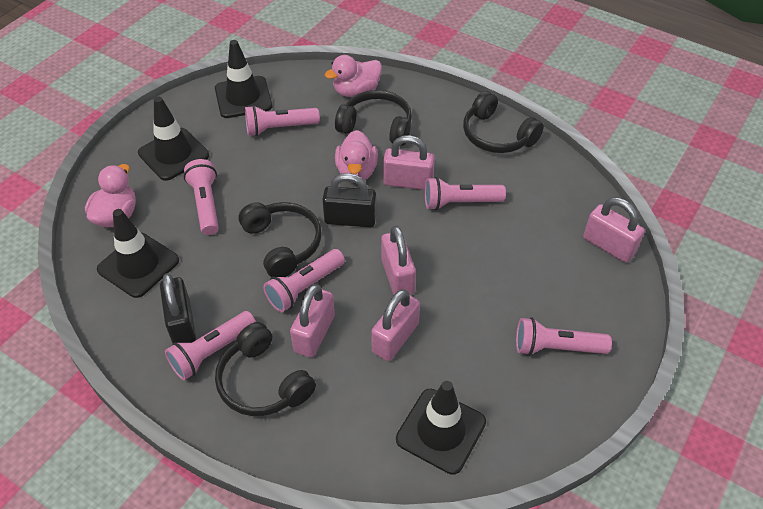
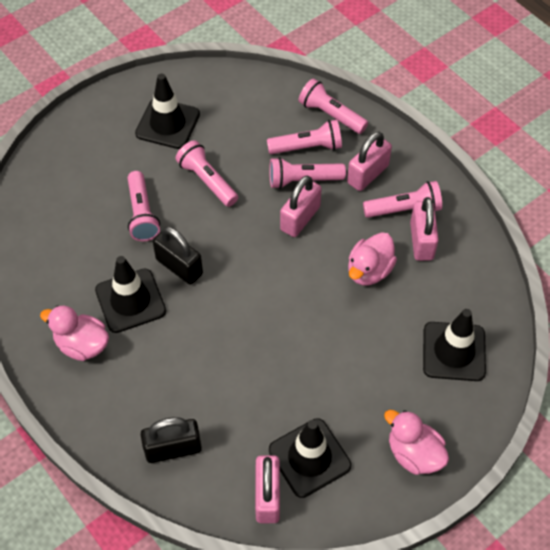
black headphones: 4 -> 0
pink padlock: 5 -> 4

